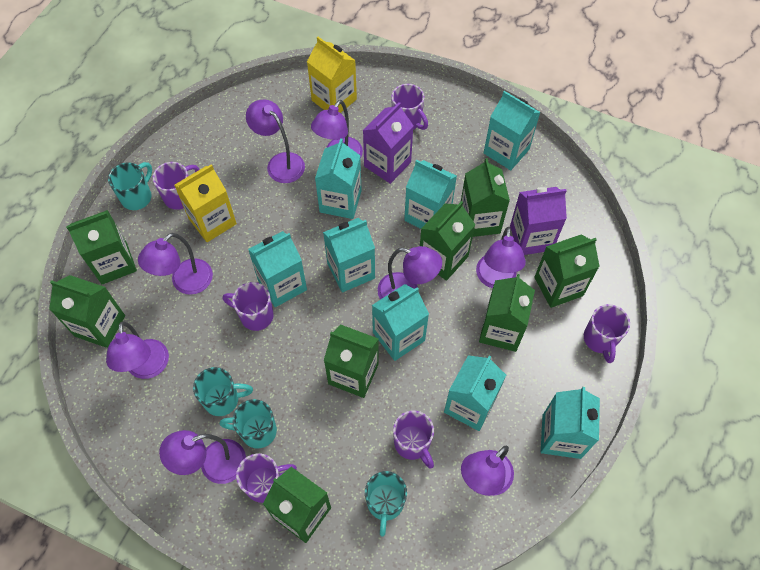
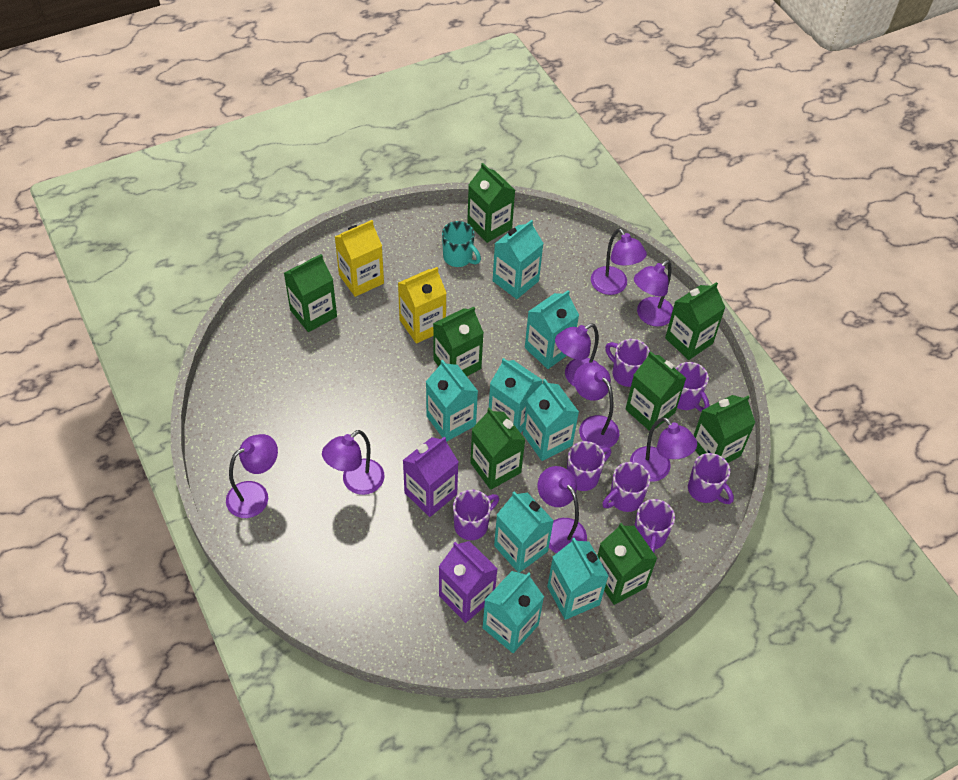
purple mug: 6 -> 7
turquoise mug: 4 -> 1

